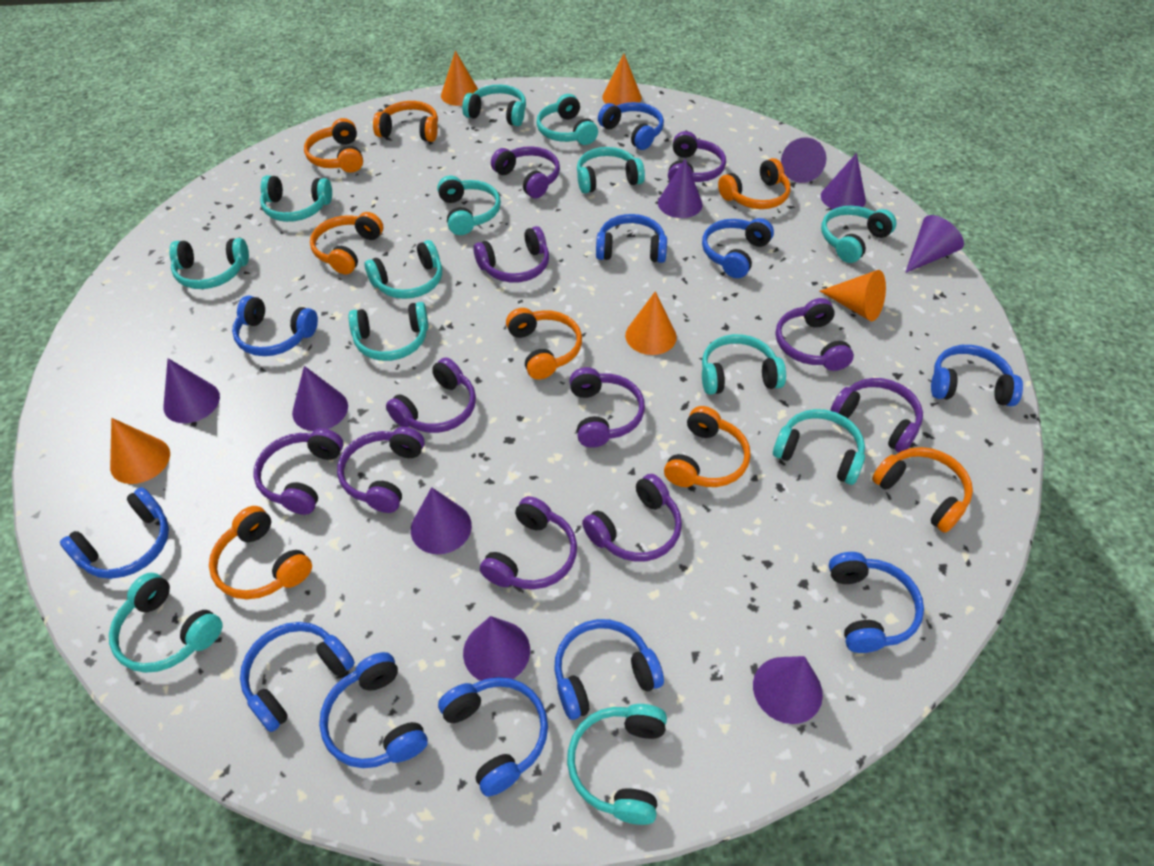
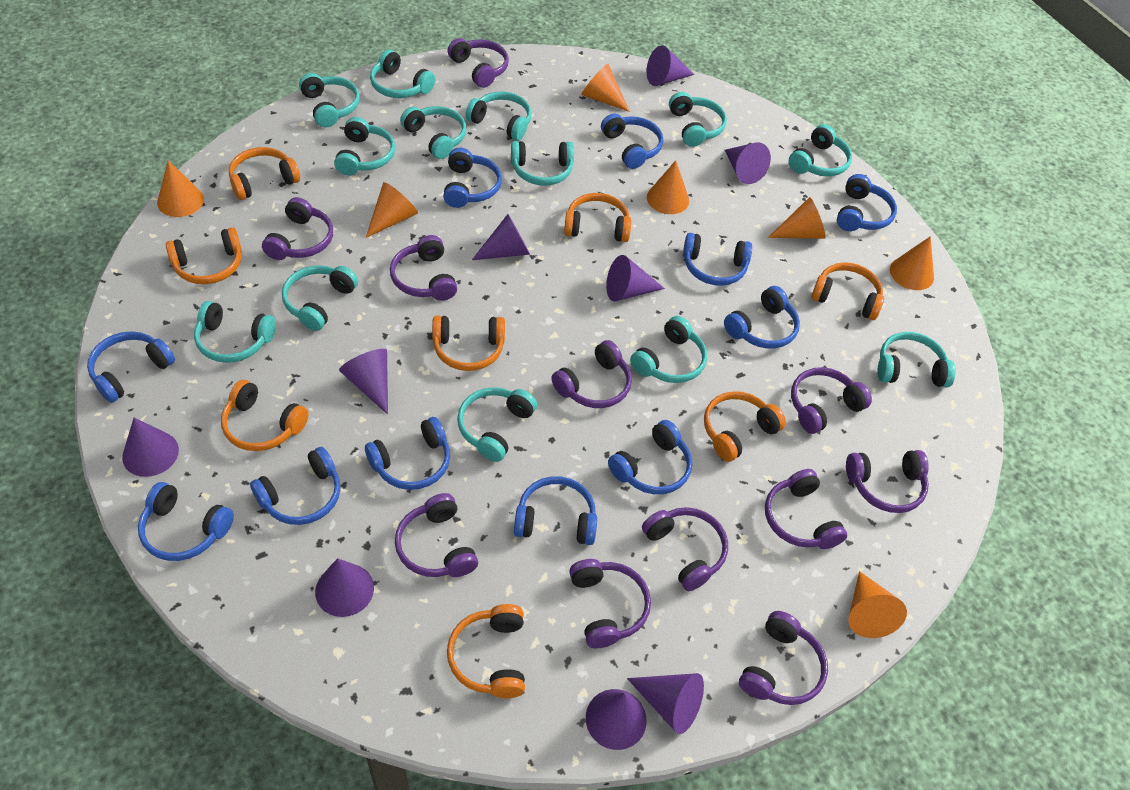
orange cone: 5 -> 7

